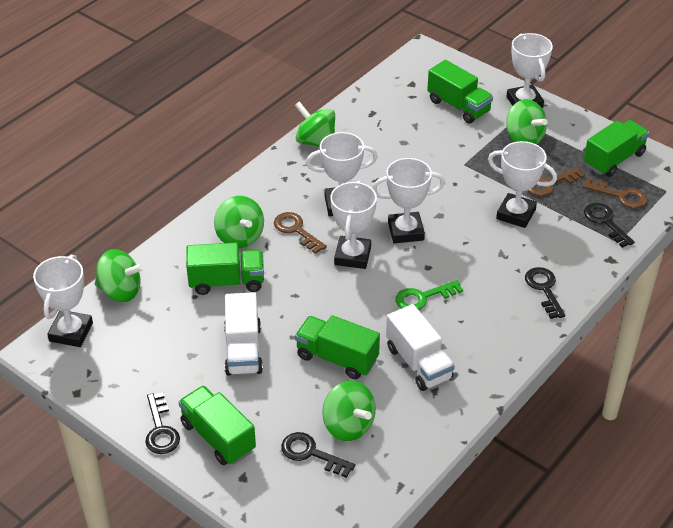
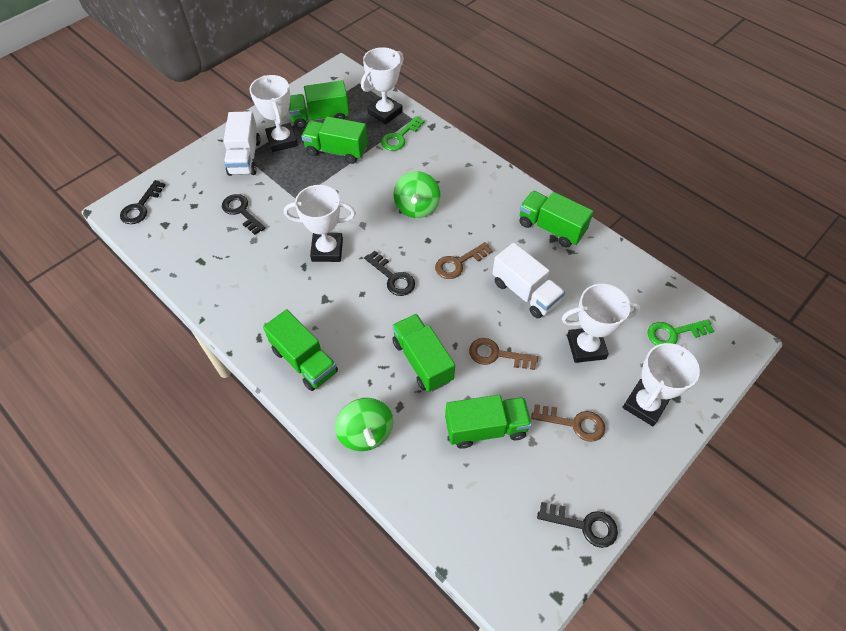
green key: 1 -> 2
green spinning top: 5 -> 2
green truck: 5 -> 6
white trophy: 6 -> 5

